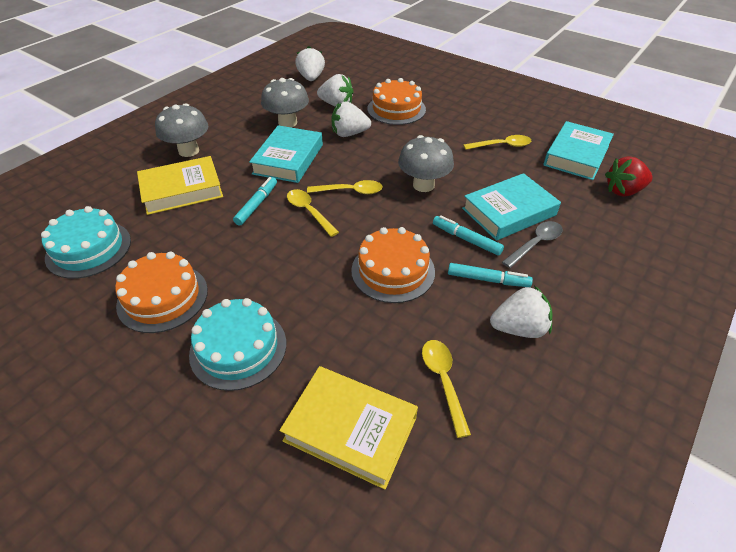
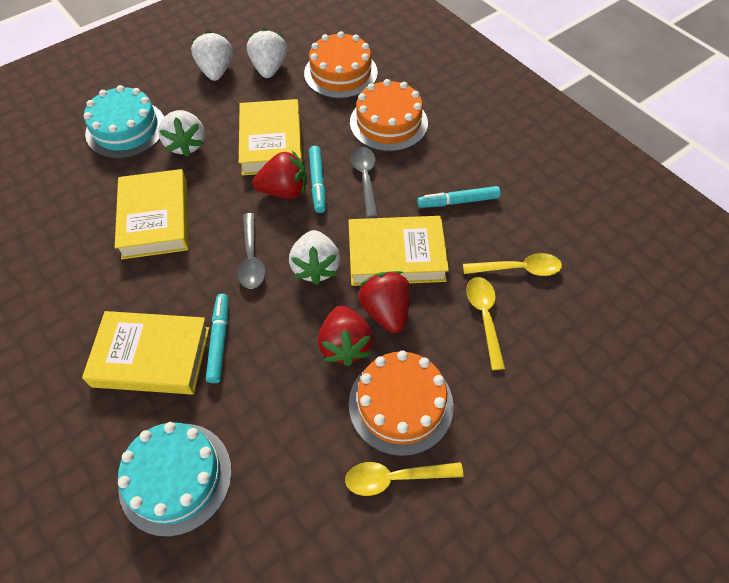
grey mushroom: 3 -> 0
grey spoon: 1 -> 2
red strawberry: 1 -> 3
turquoise book: 3 -> 0
yellow book: 2 -> 4
yellow spoon: 4 -> 3

